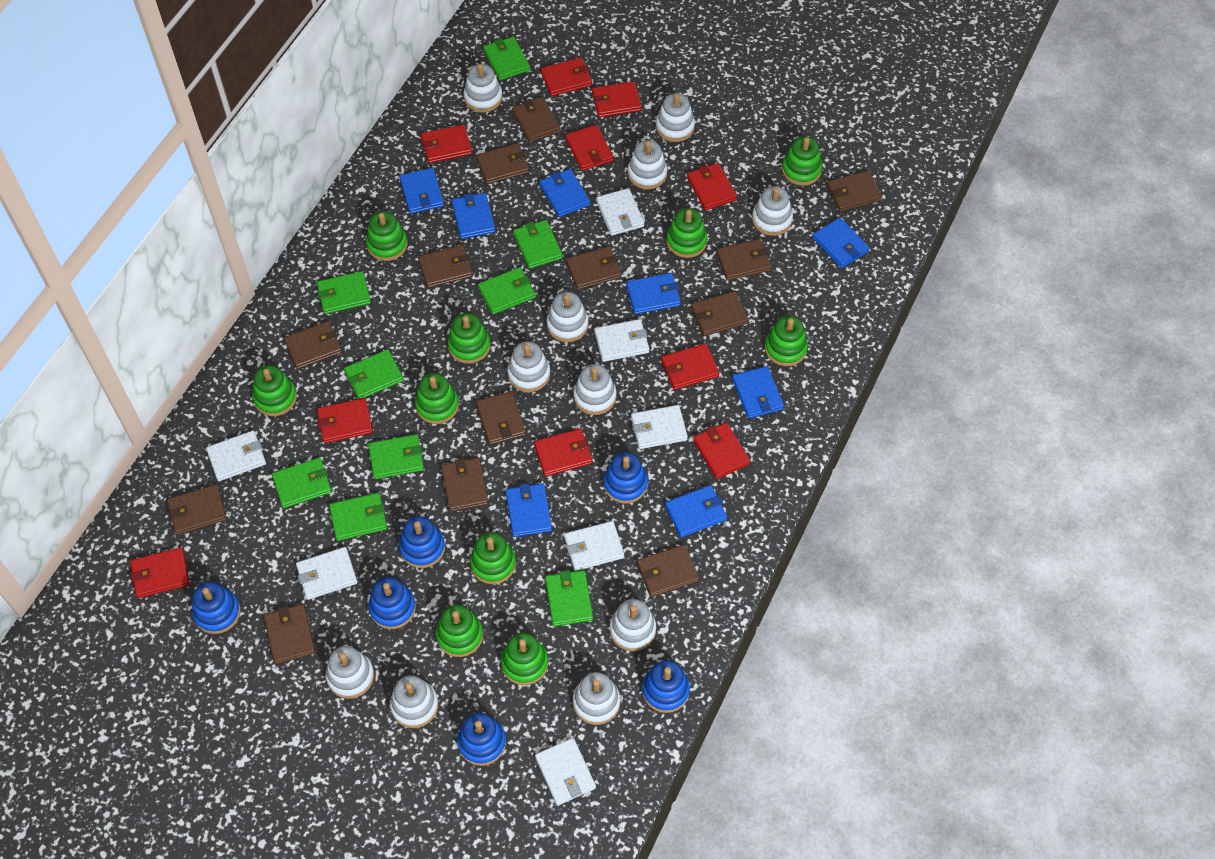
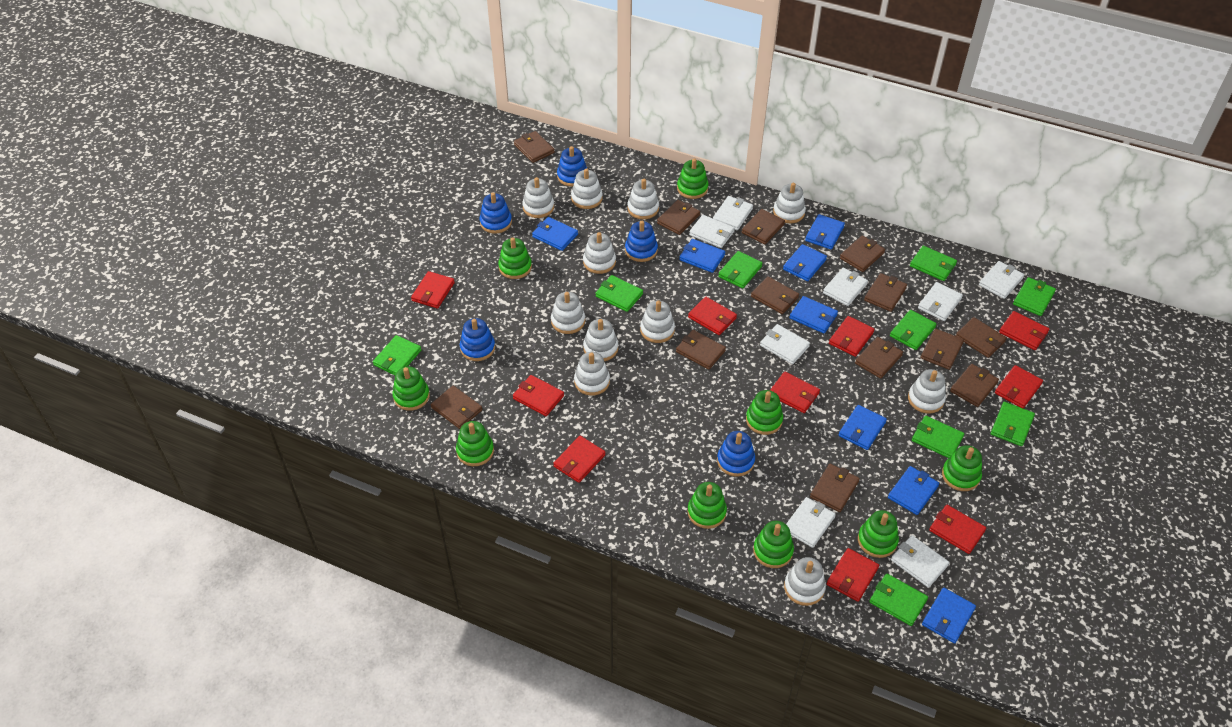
blue stacking toy: 6 -> 5
green stacking toy: 10 -> 9
white wallet: 7 -> 8

